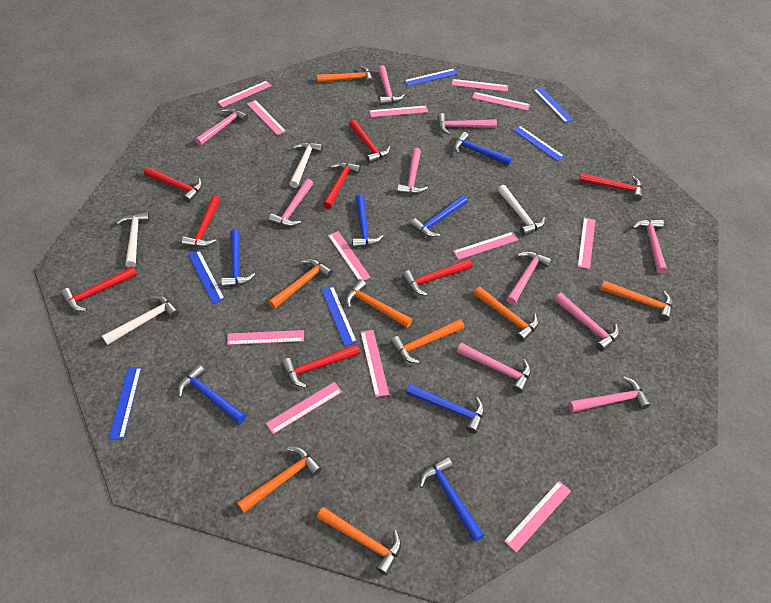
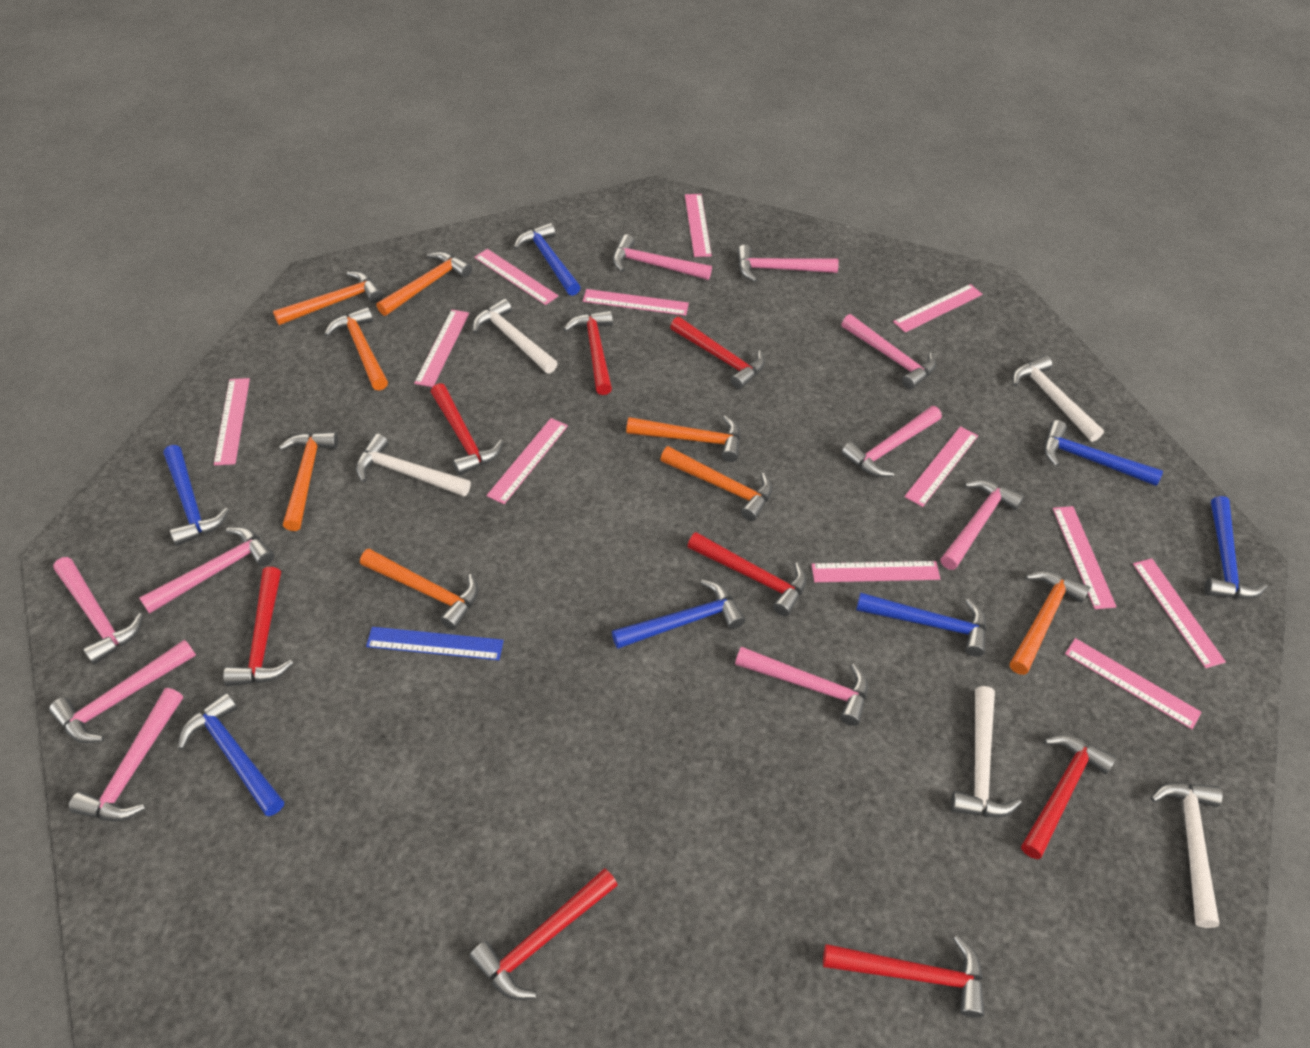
blue ruler: 6 -> 1
white hammer: 4 -> 5

